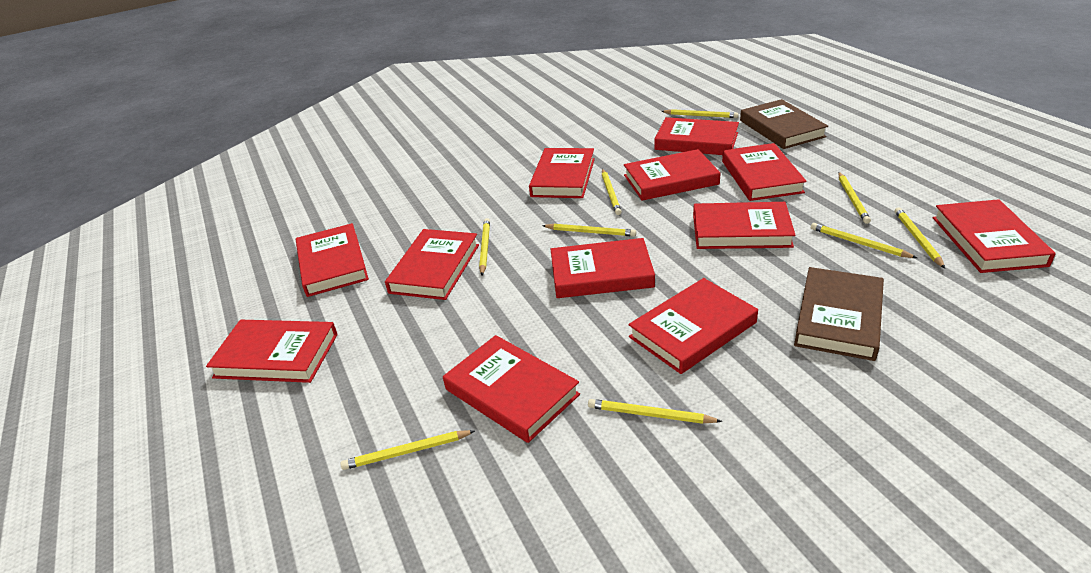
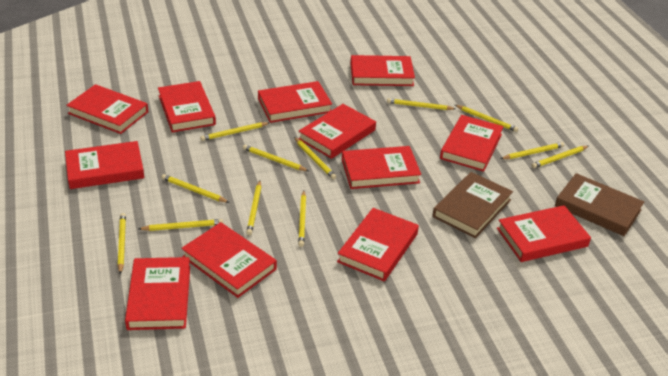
yellow pencil: 9 -> 12

